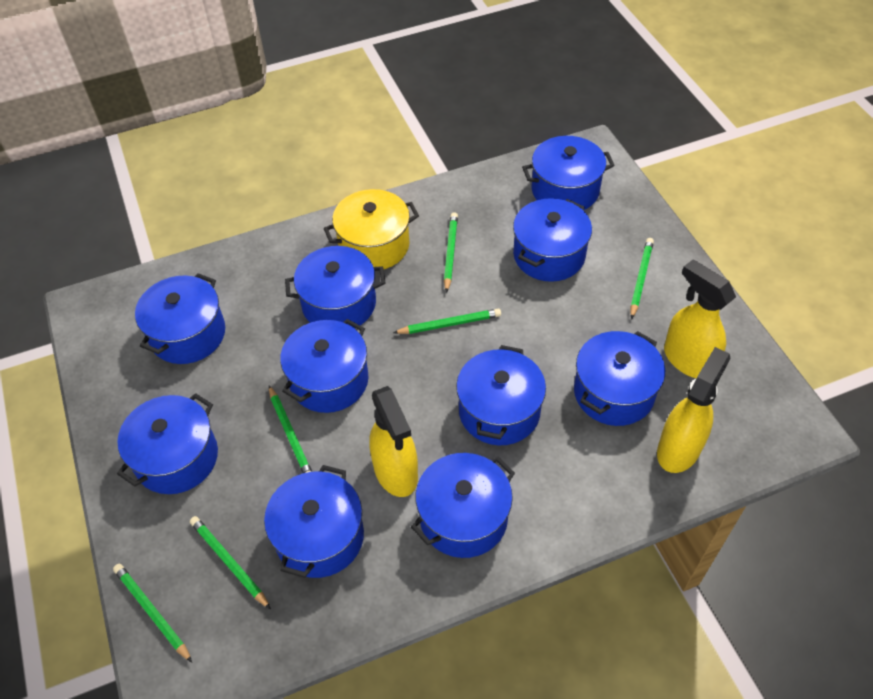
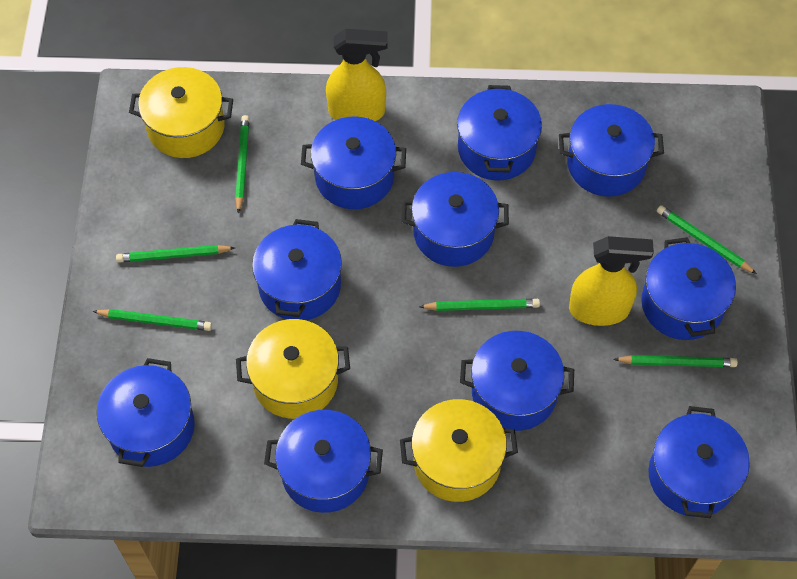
yellow pot: 1 -> 3
yellow spray bottle: 3 -> 2

